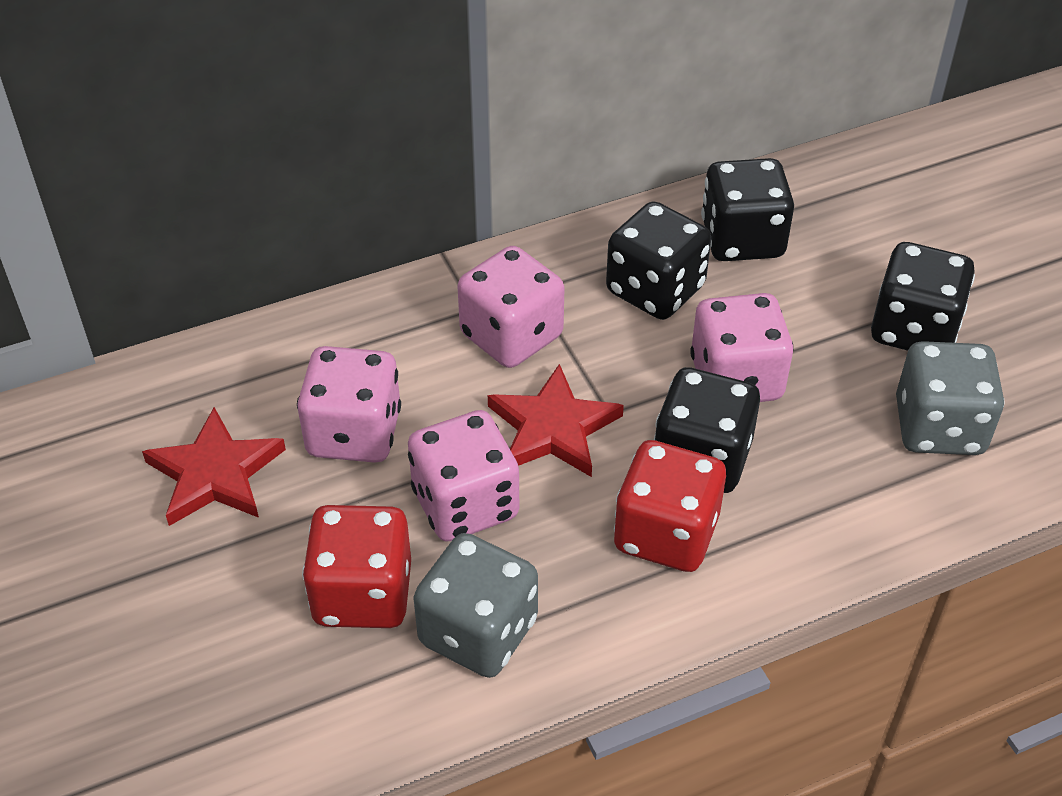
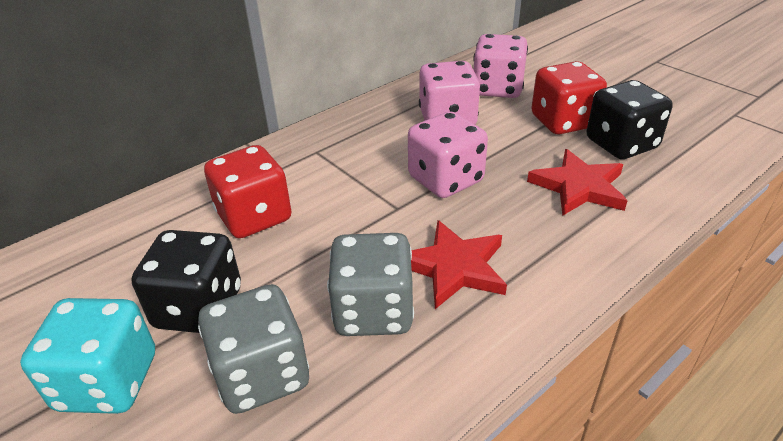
black dice: 4 -> 2
pink dice: 4 -> 3
turquoise dice: 0 -> 1

